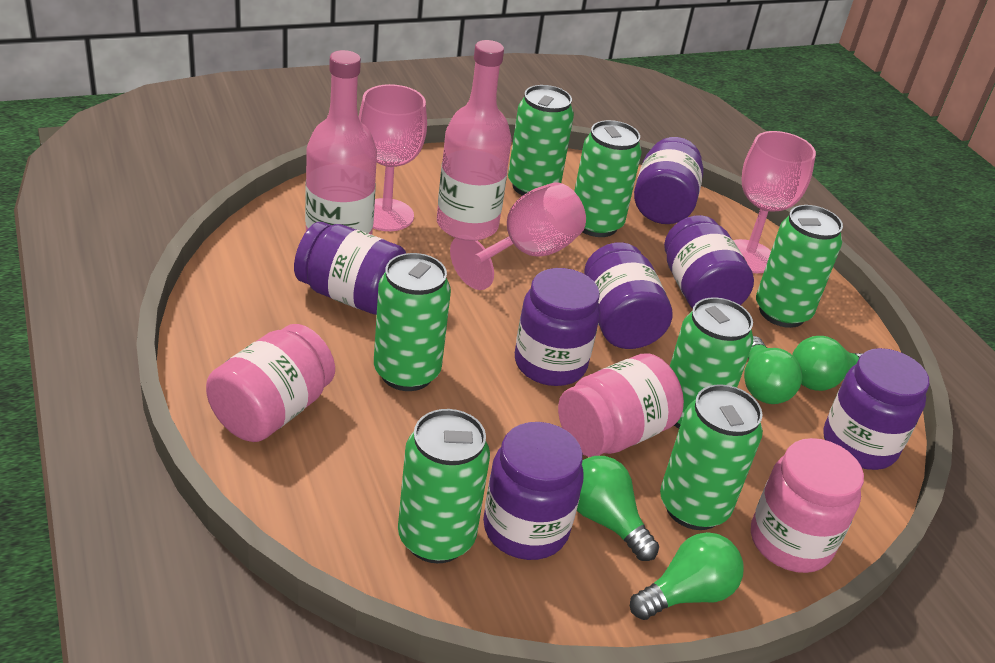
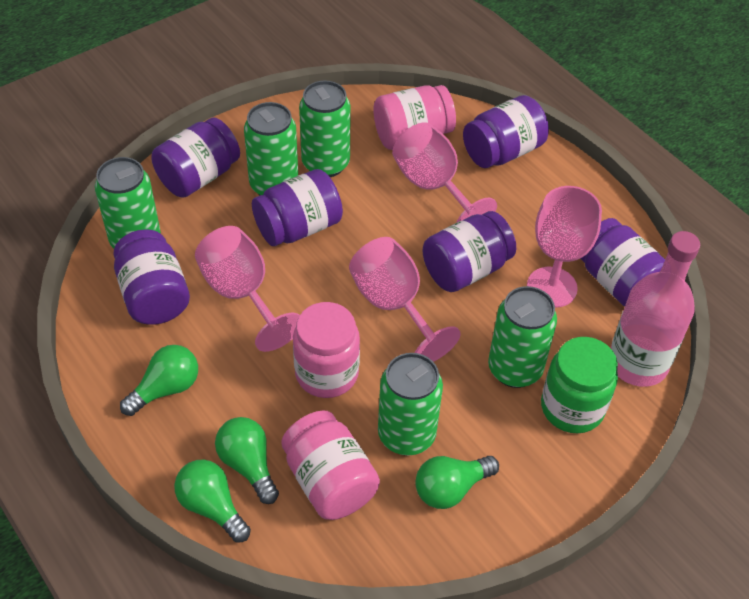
green can: 7 -> 5
green jar: 0 -> 1
pink bottle: 2 -> 1
pink goblet: 3 -> 4
purple jar: 7 -> 6

